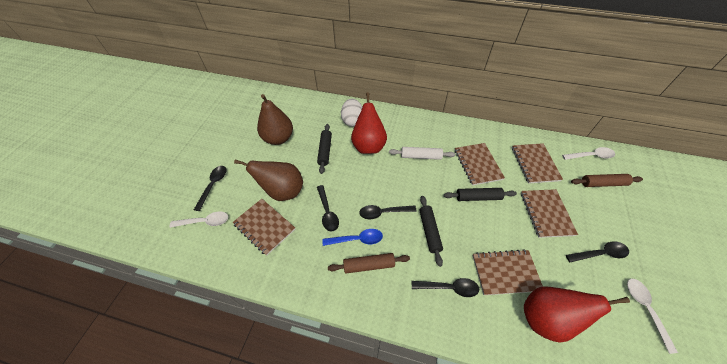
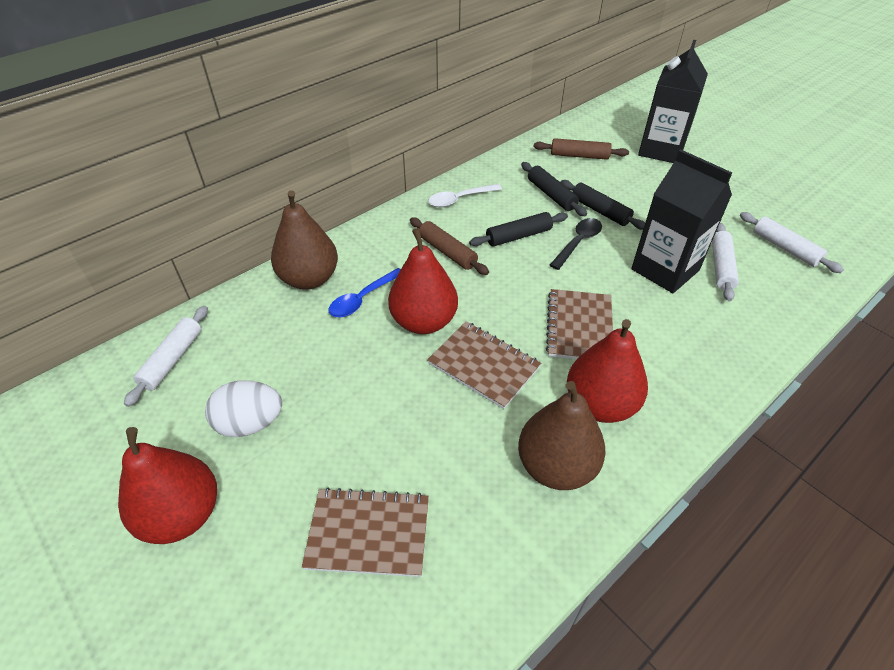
black carton: 0 -> 2
black spoon: 5 -> 1
brown notebook: 5 -> 3
red pear: 2 -> 3
white rolling pin: 1 -> 3
white spoon: 3 -> 1

